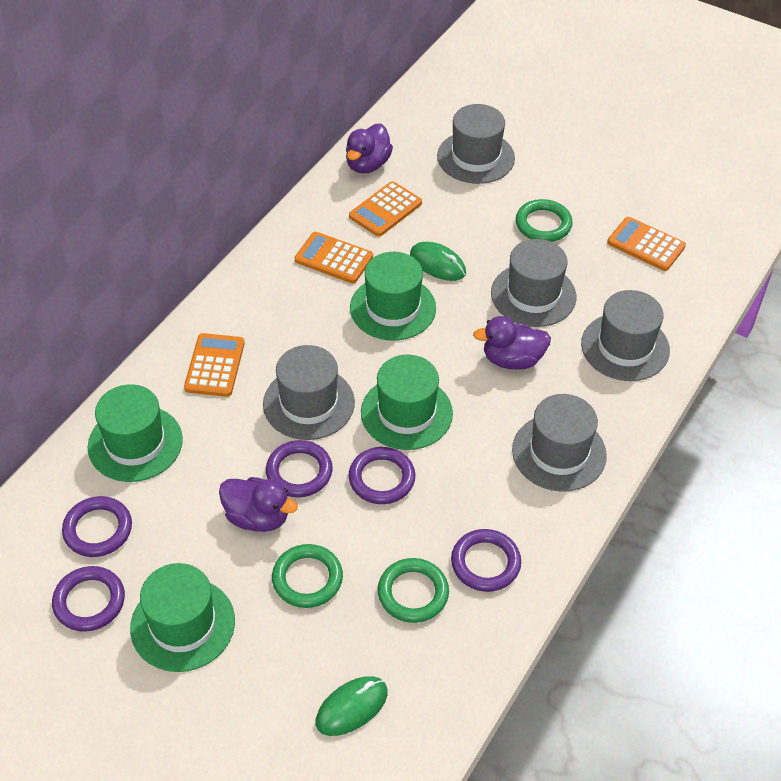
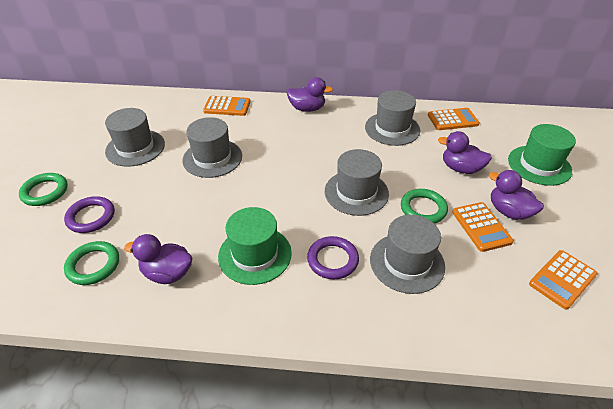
green hat: 4 -> 2
green mouse: 2 -> 0
purple duck: 3 -> 4
purple ring: 5 -> 2

